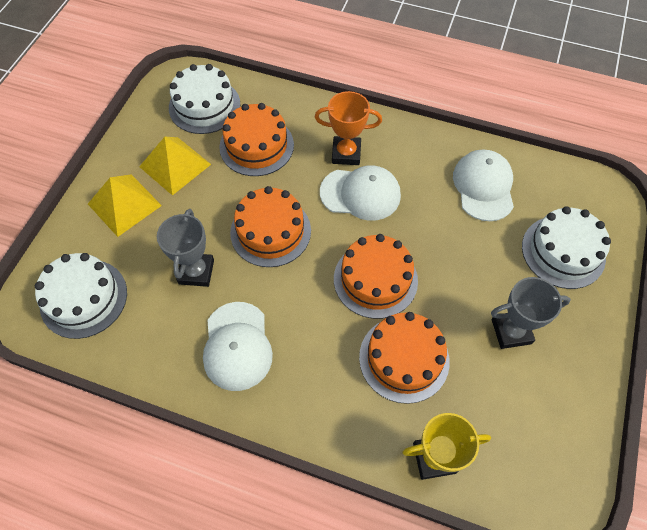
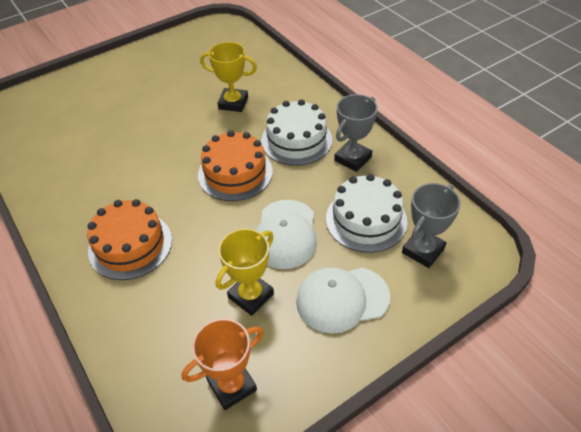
orange cake: 4 -> 2
white cake: 3 -> 2
white cap: 3 -> 2
yellow pyramid: 2 -> 0
yellow trophy: 1 -> 2

